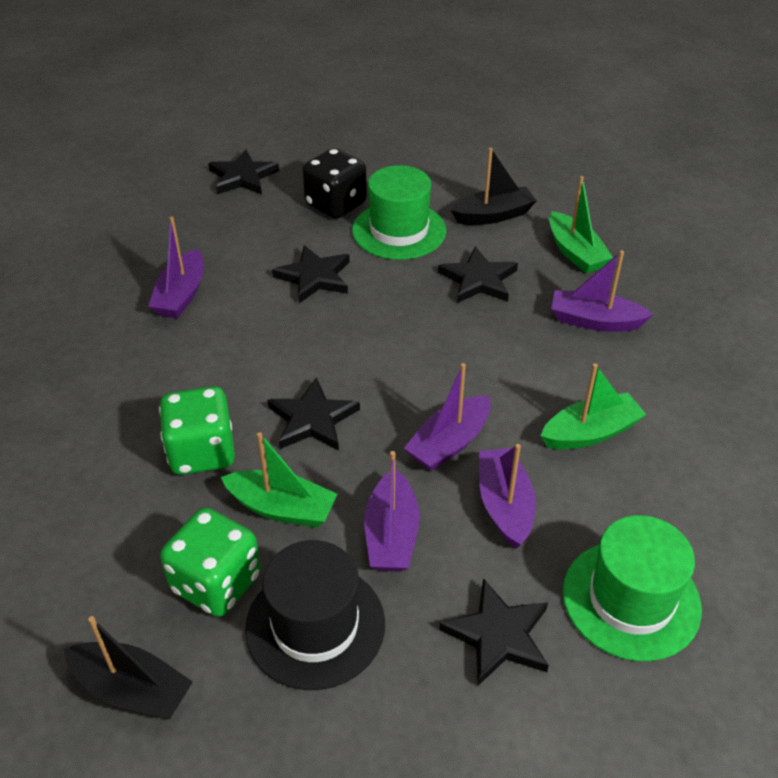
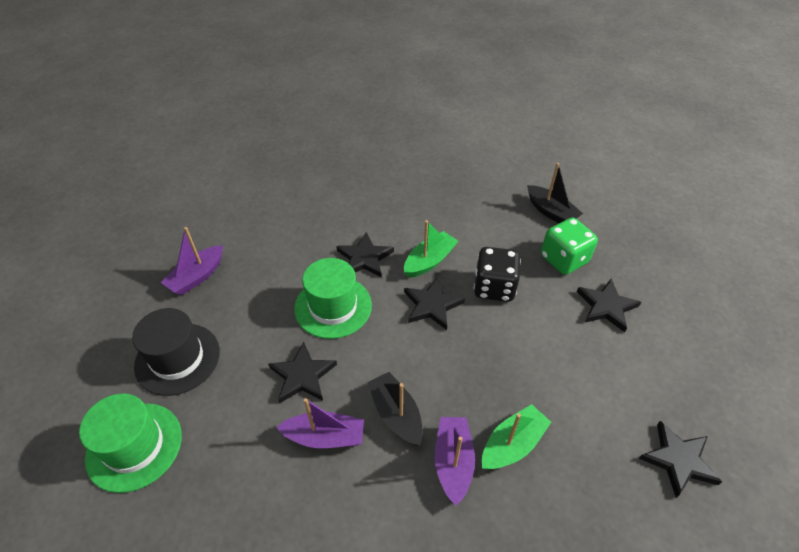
green boat: 3 -> 2
green dice: 2 -> 1
purple boat: 5 -> 3

